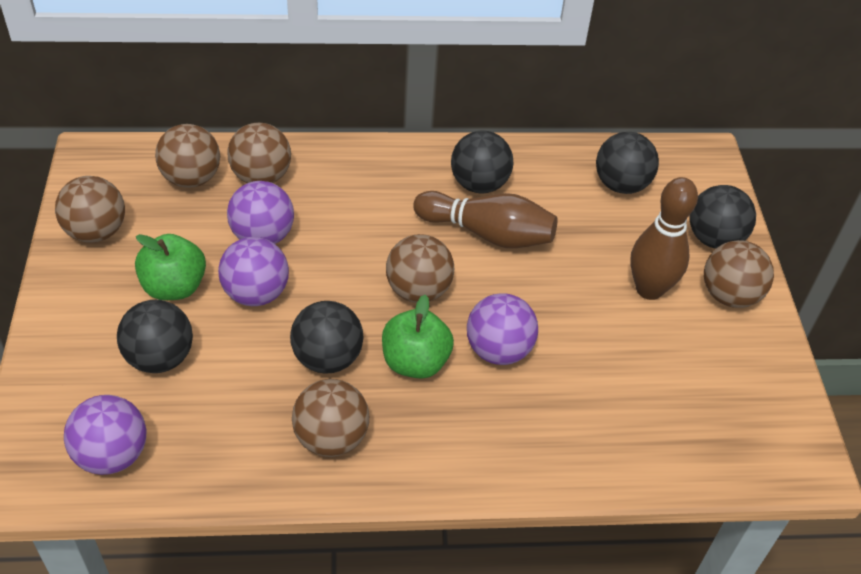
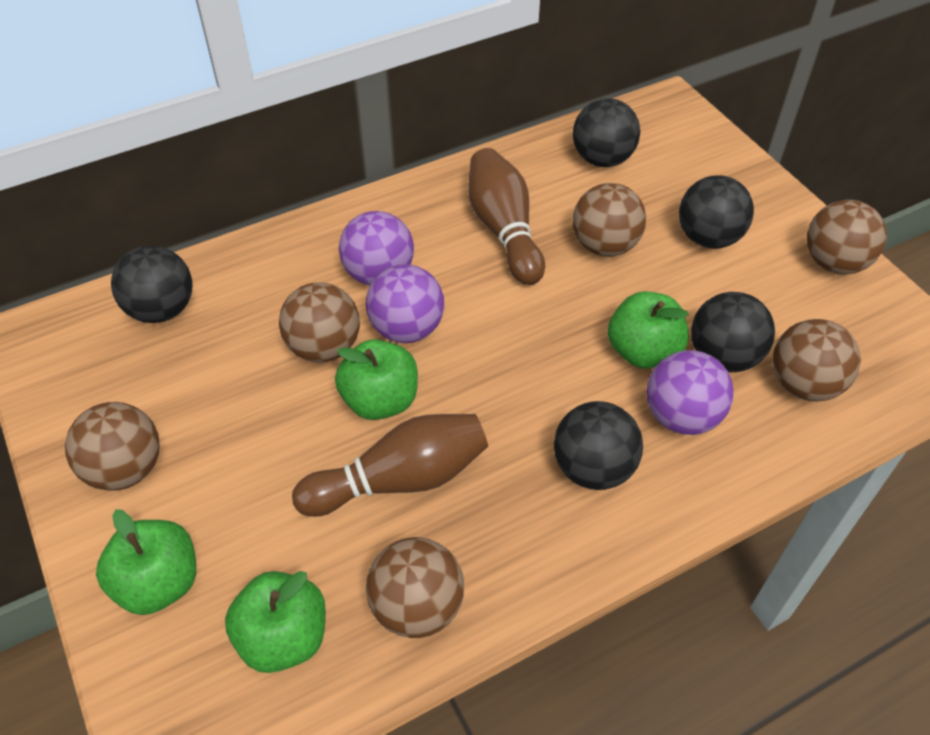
green apple: 2 -> 4
purple ball: 4 -> 3

